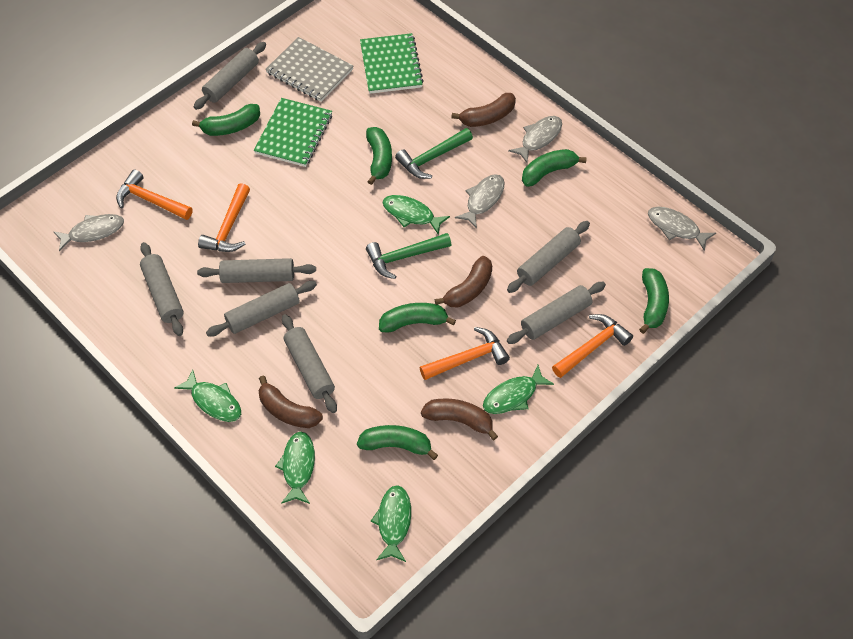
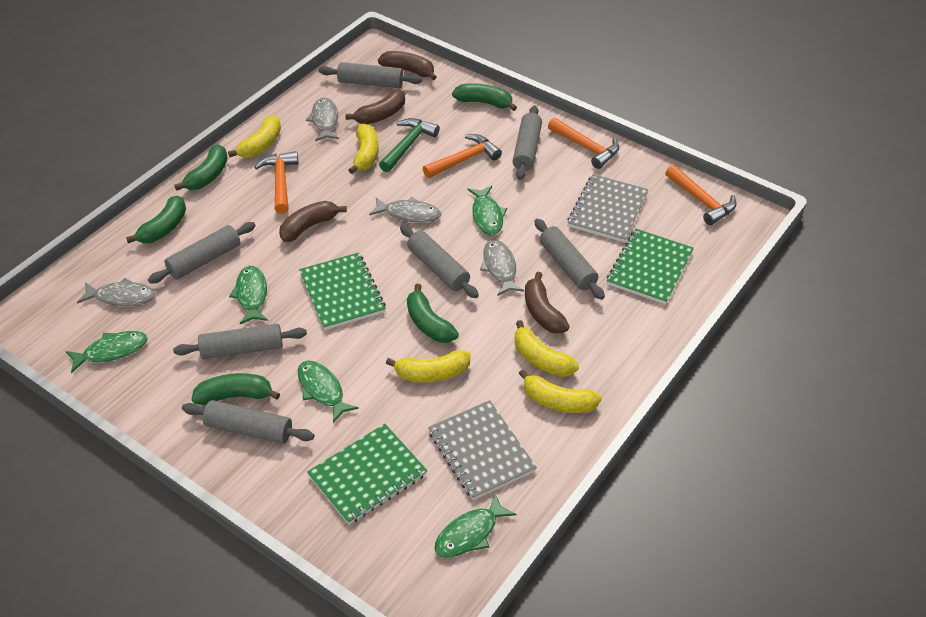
green banana: 6 -> 5
green hammer: 2 -> 1
green notebook: 2 -> 3
grey notebook: 1 -> 2
yellow banana: 0 -> 5

